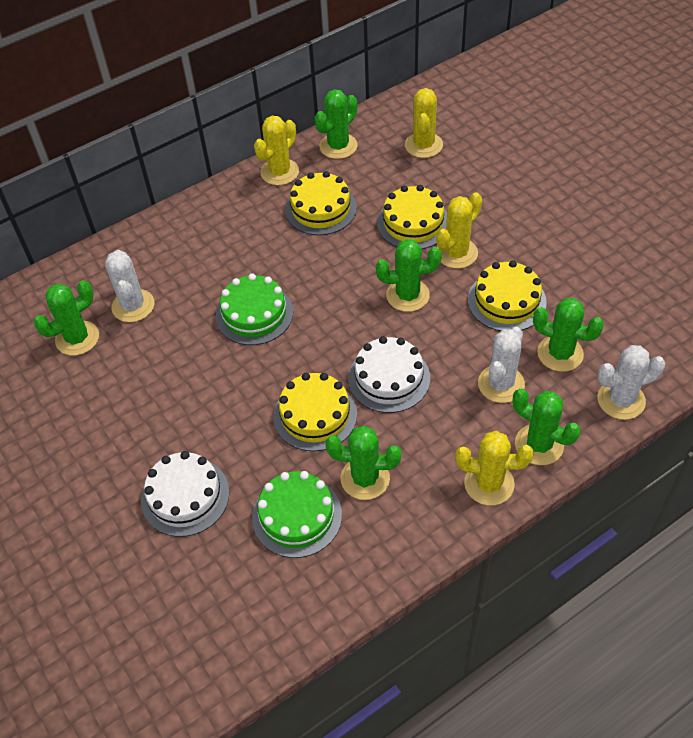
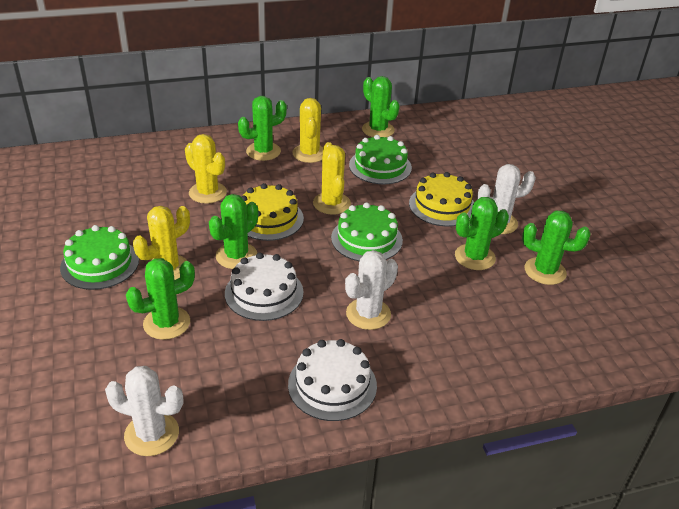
green cake: 2 -> 3
yellow cake: 4 -> 2

